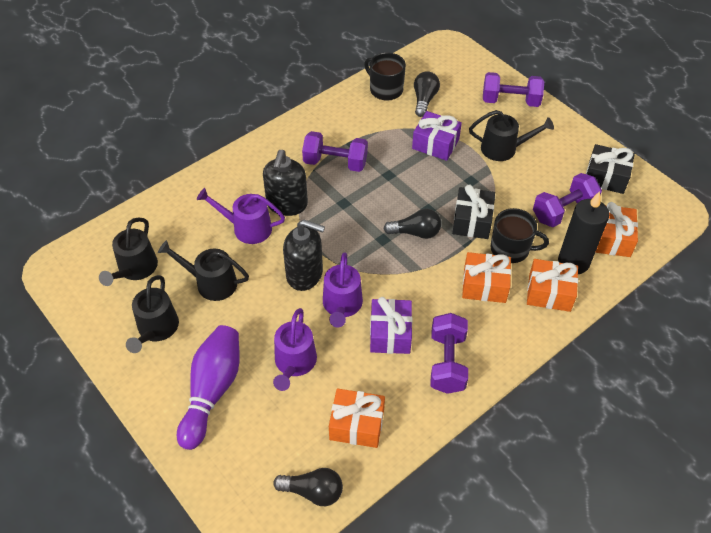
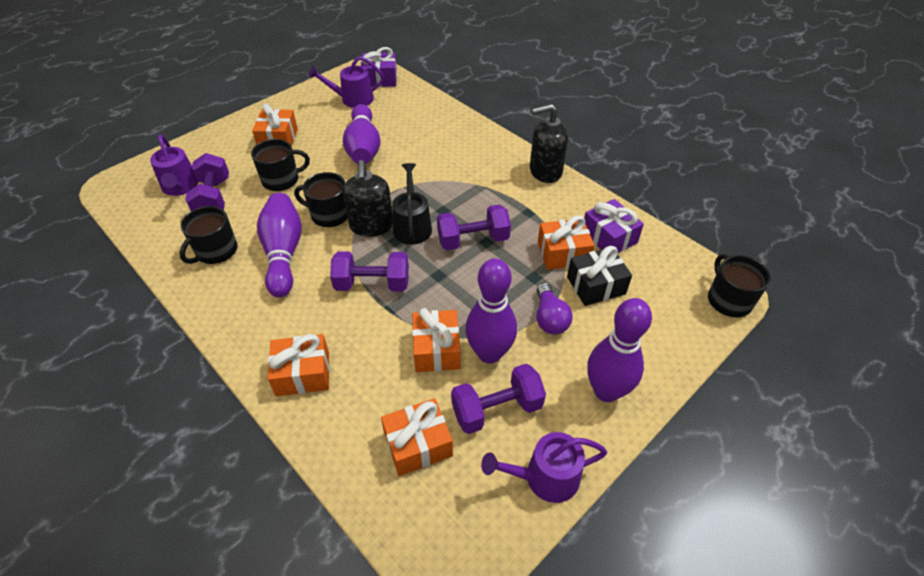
black candle: 1 -> 0
black gift: 2 -> 1
black light bulb: 3 -> 0
black mug: 2 -> 4
black watering can: 4 -> 1
orange gift: 4 -> 5
purple bowling pin: 1 -> 4
purple light bulb: 0 -> 1

